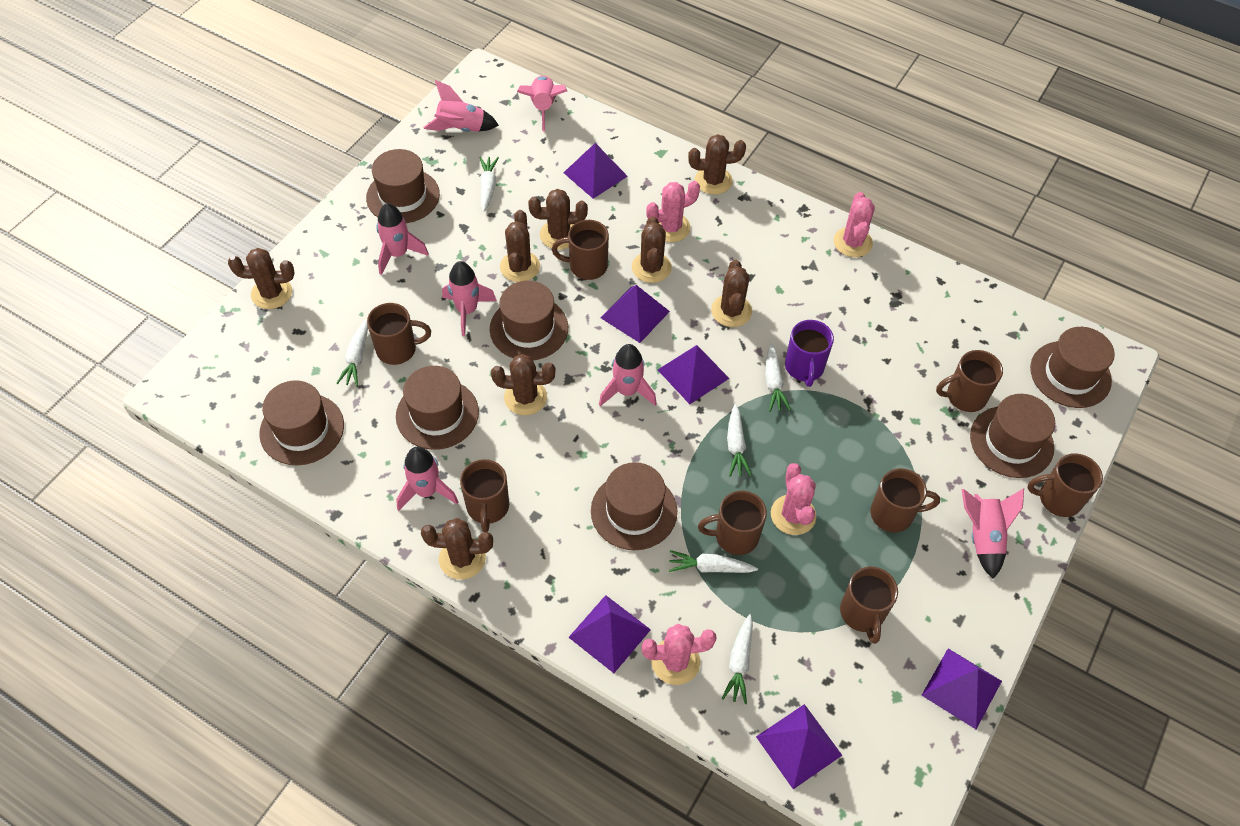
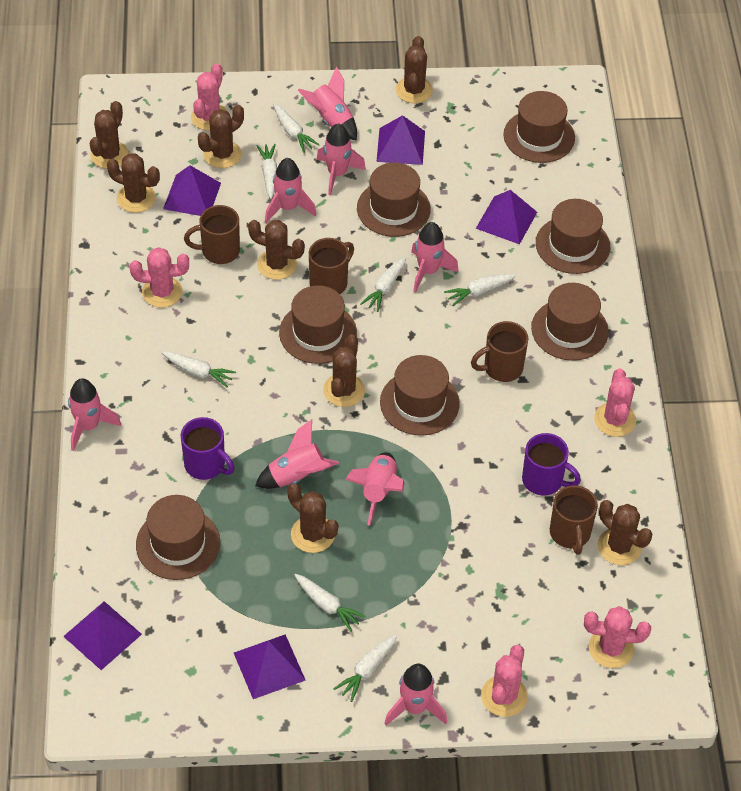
brown mug: 8 -> 4
pink cactus: 4 -> 5
pink rocket: 7 -> 8
purple mug: 1 -> 2
purple pyramid: 6 -> 5
white carrot: 6 -> 7

